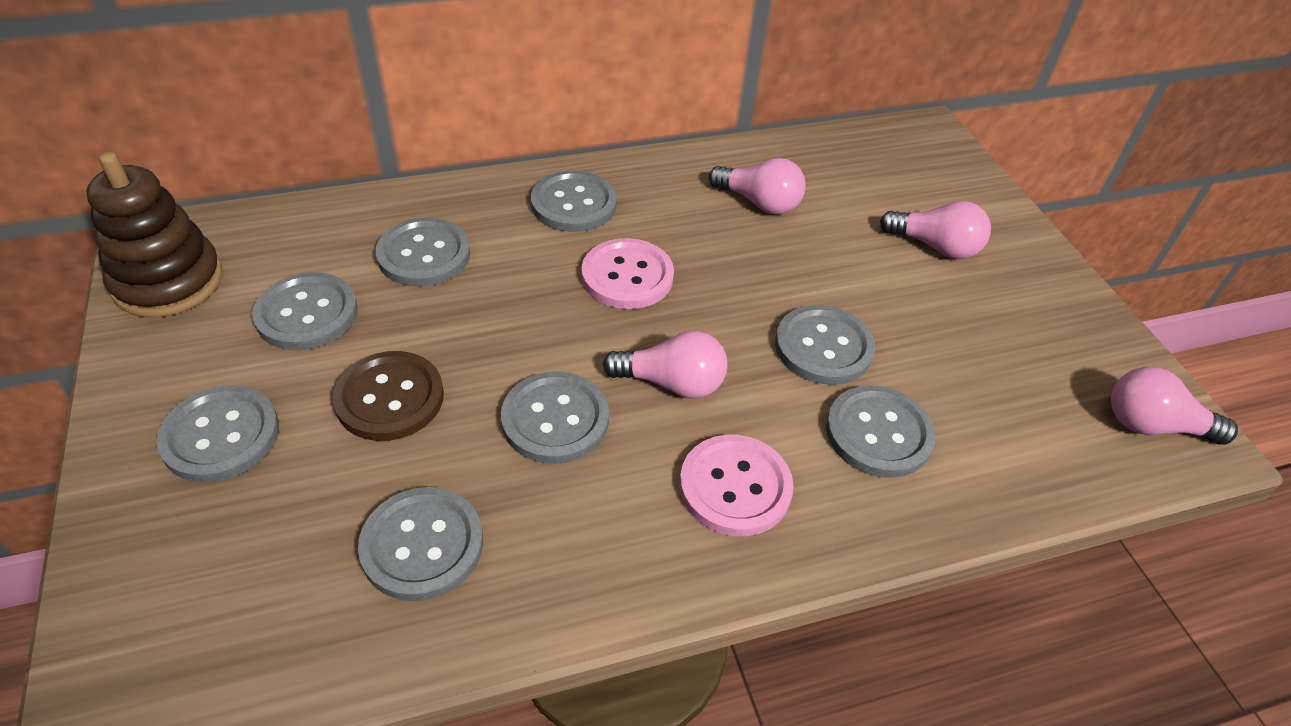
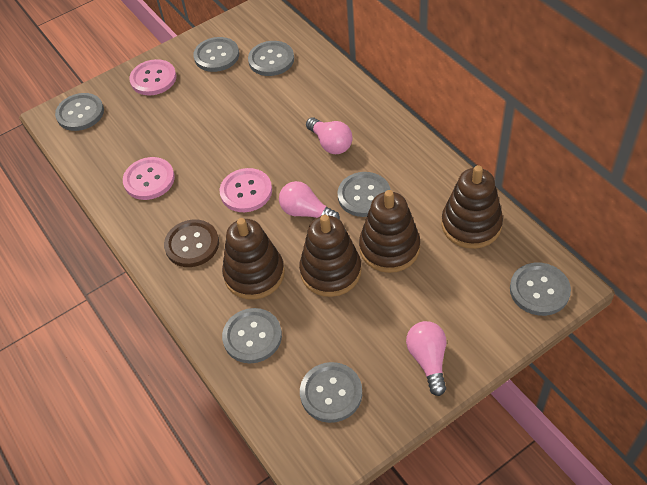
brown stacking toy: 1 -> 4
grey button: 8 -> 7
pink button: 2 -> 3
pink light bulb: 4 -> 3

